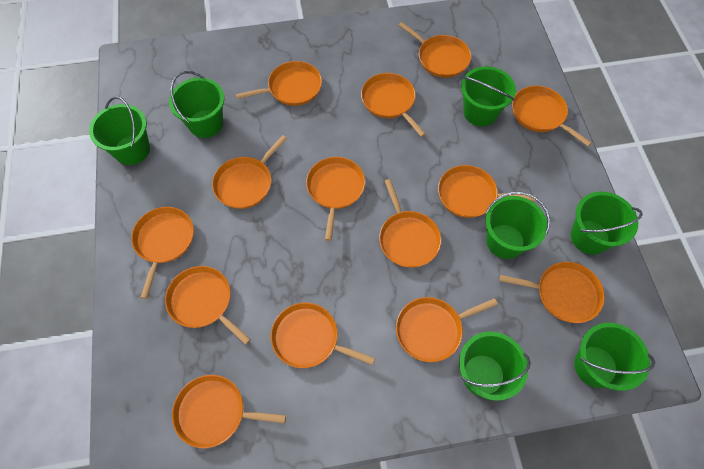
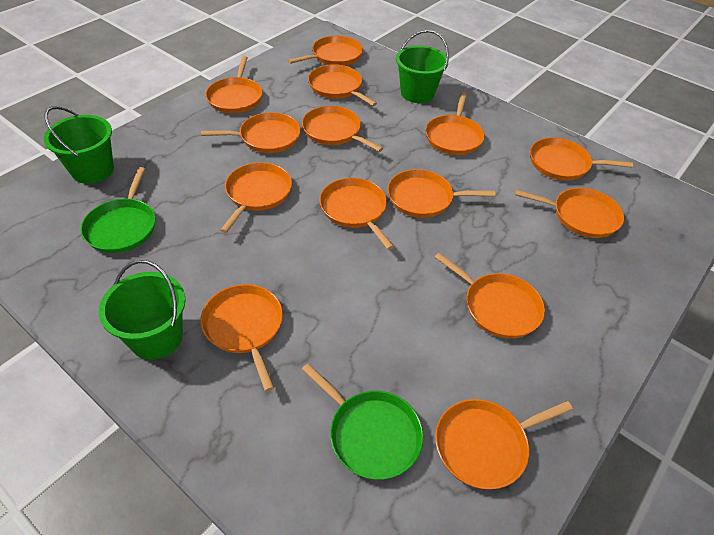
green bucket: 7 -> 3
green pan: 0 -> 2

